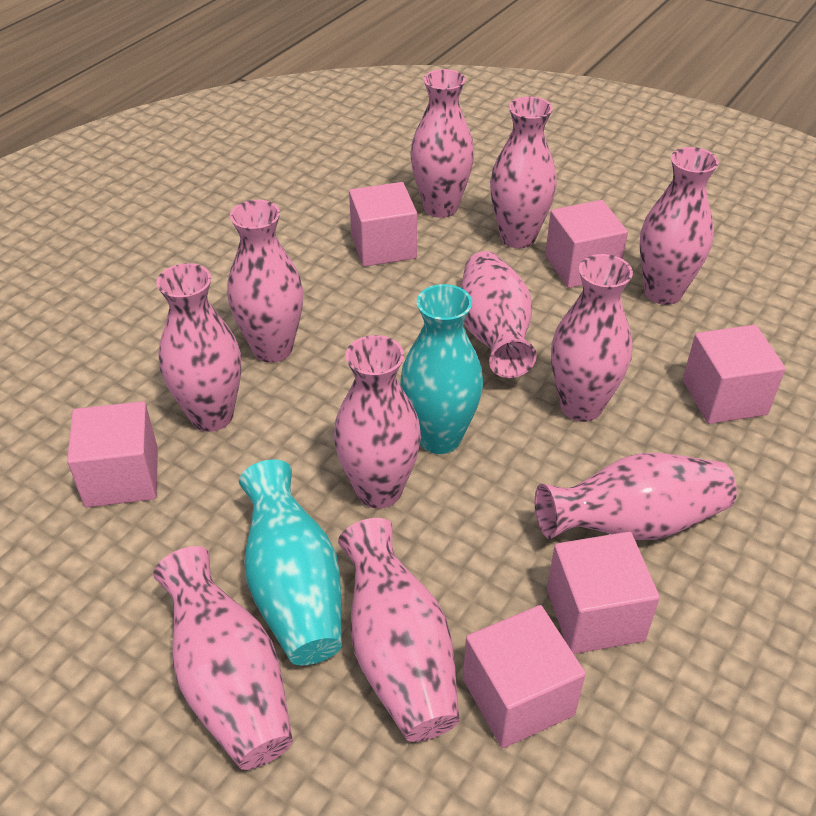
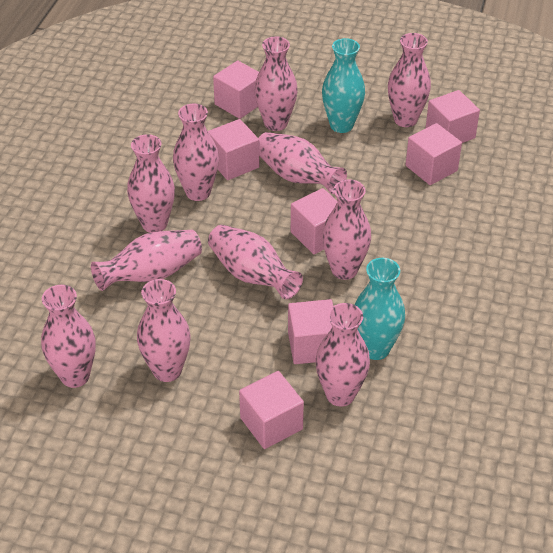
pink cube: 6 -> 7

